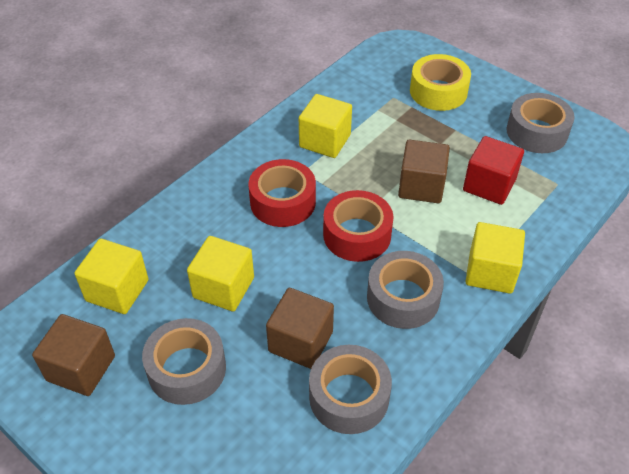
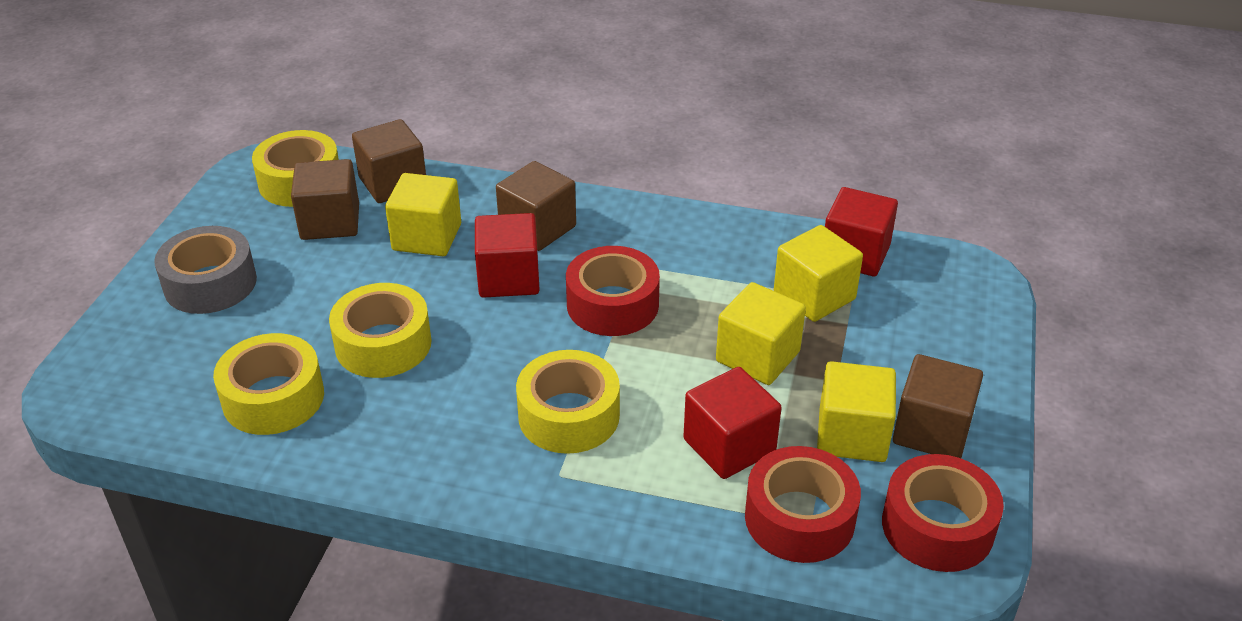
brown cube: 3 -> 4
grey tape: 4 -> 1
red cube: 1 -> 3
red tape: 2 -> 3
yellow tape: 1 -> 4

